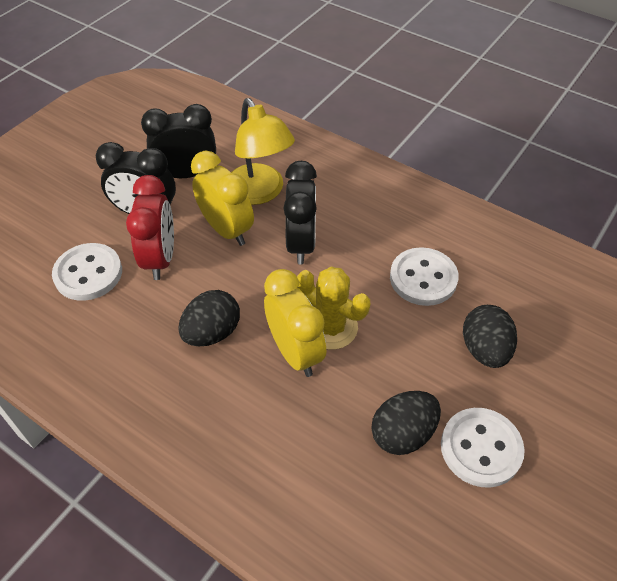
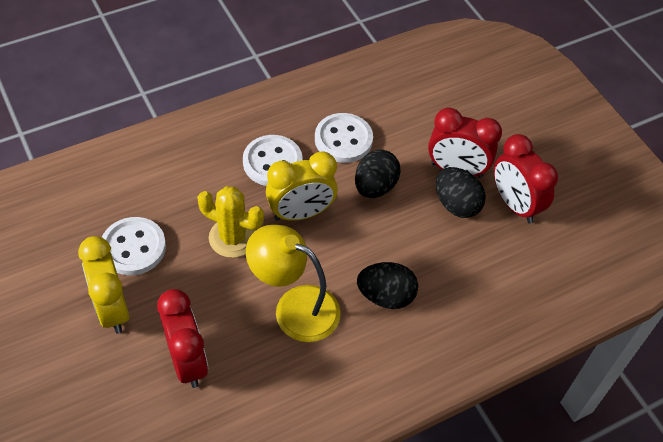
black clock: 3 -> 0
red clock: 1 -> 3

